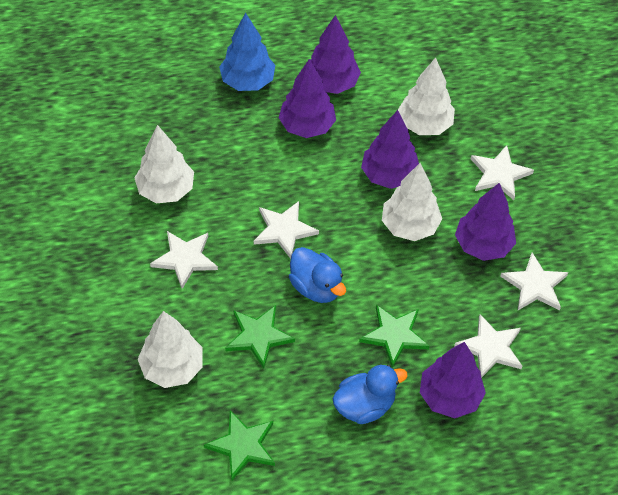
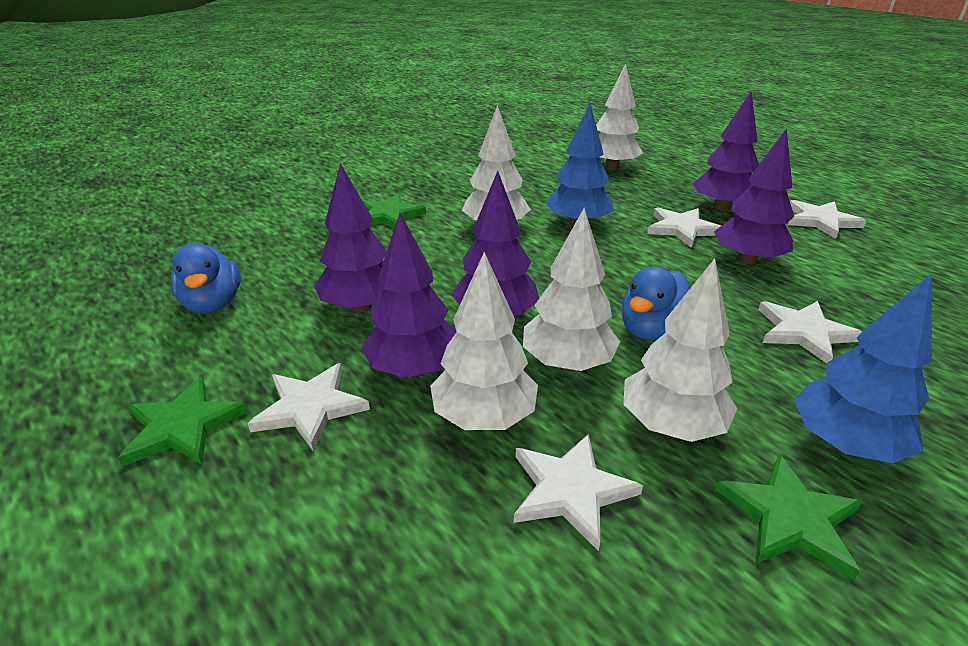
blue tree: 1 -> 2
white tree: 4 -> 5

